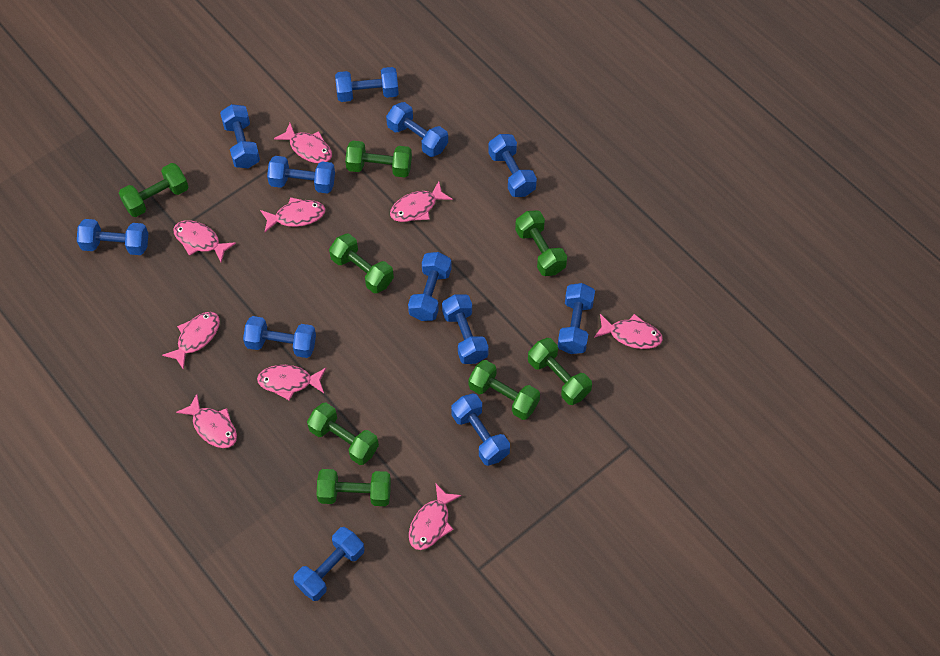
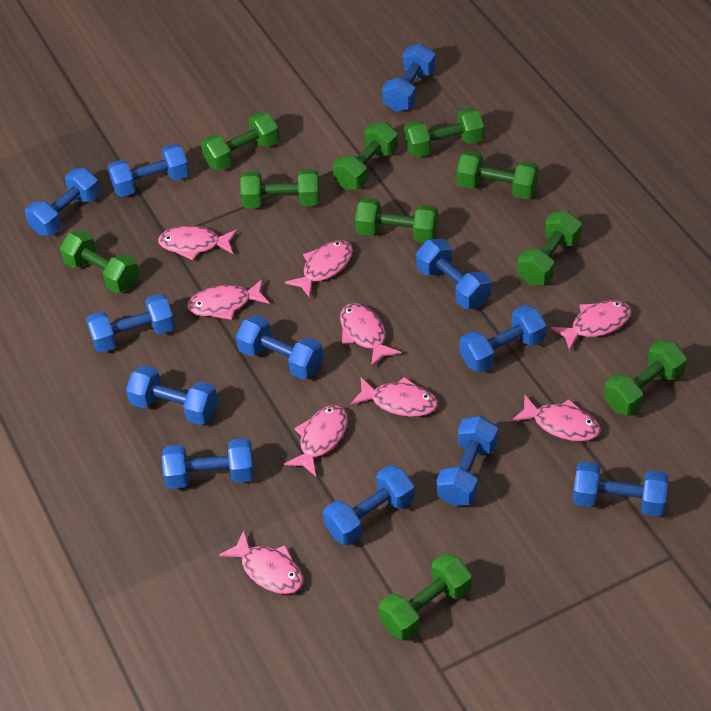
green dumbbell: 8 -> 10

